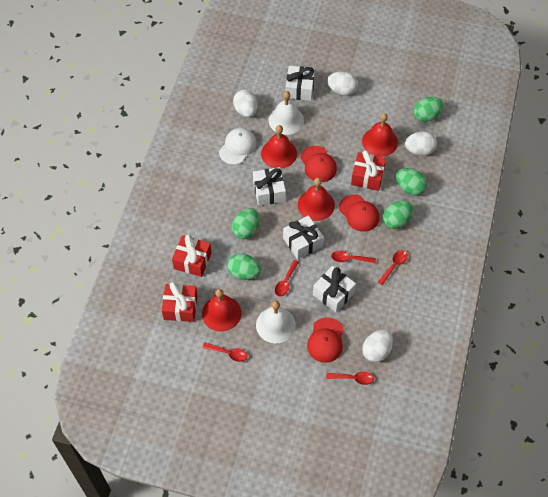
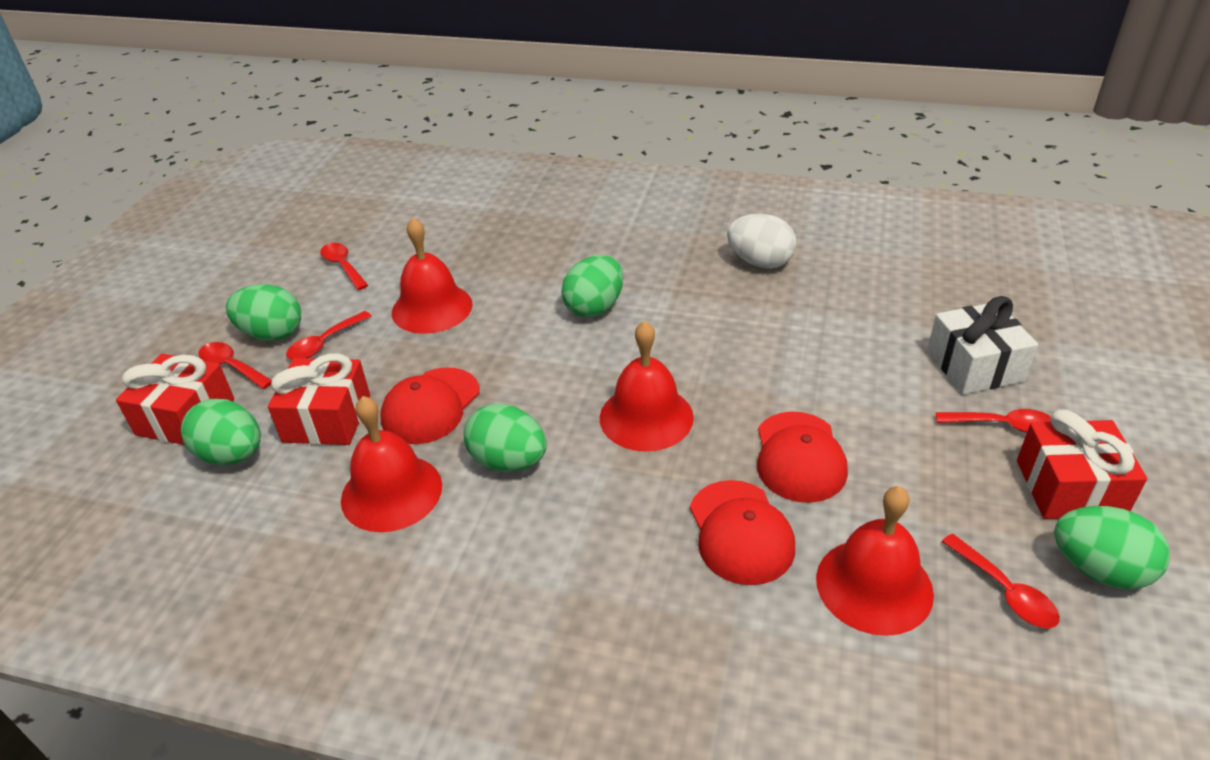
white bell: 2 -> 0
white cap: 1 -> 0
white egg: 4 -> 1
white gift: 4 -> 1

